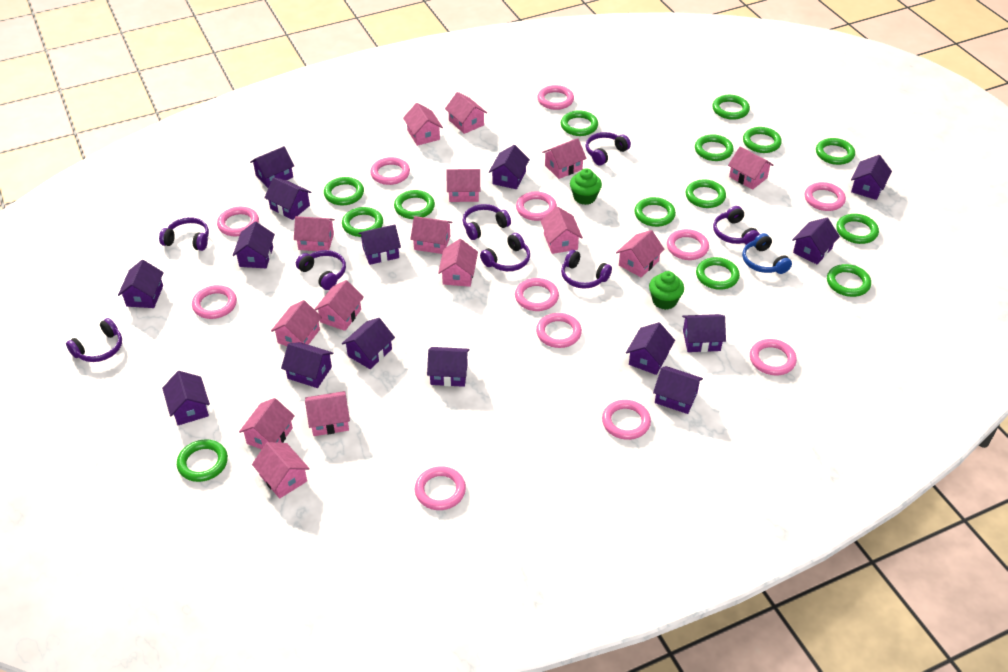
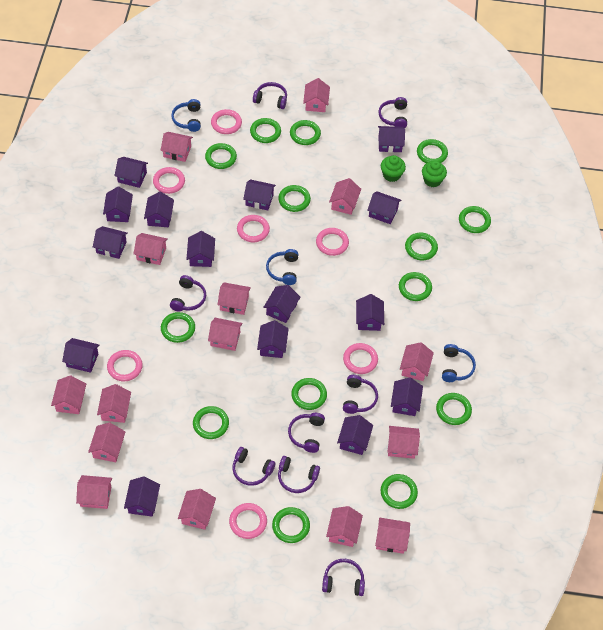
blue headphones: 1 -> 3
pink ring: 12 -> 7

